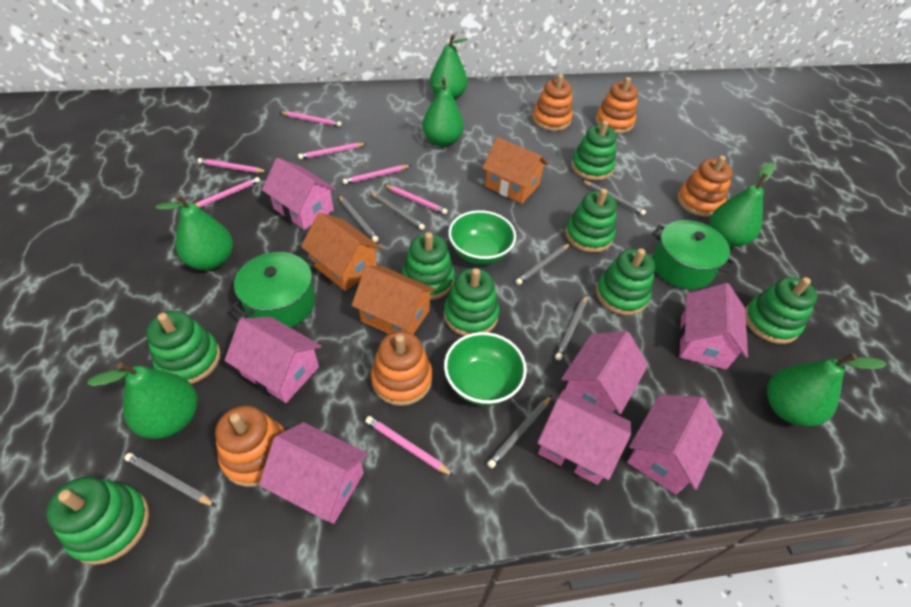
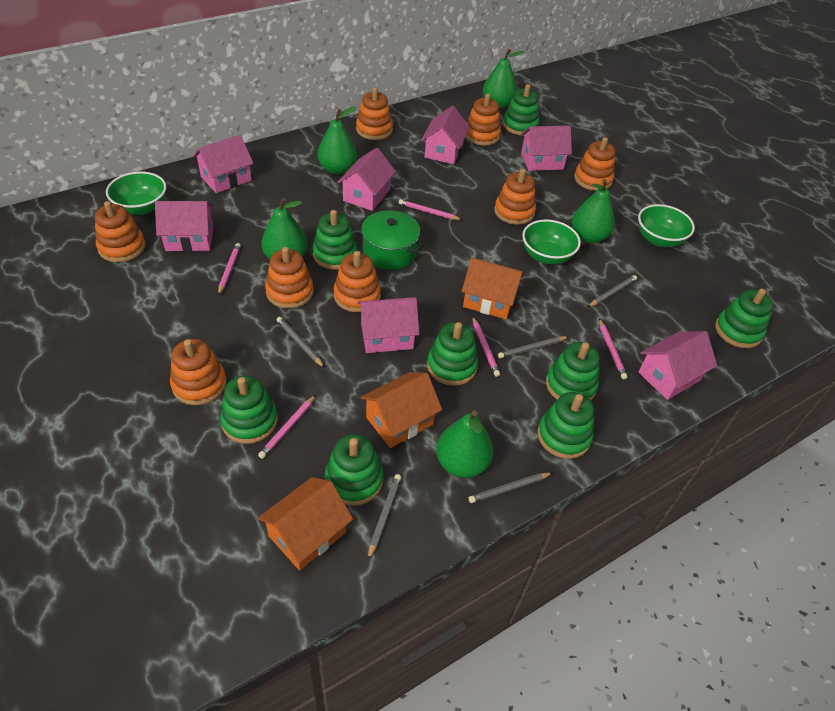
green bowl: 2 -> 3
green pear: 6 -> 5
green pot: 2 -> 1
grey pencil: 7 -> 5
orange stacking toy: 5 -> 8
pink pencil: 7 -> 5

